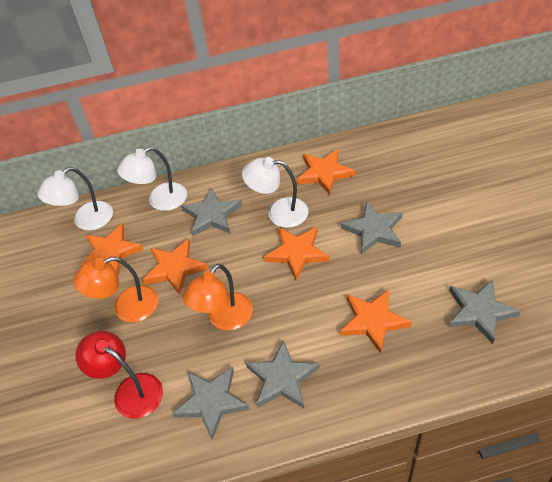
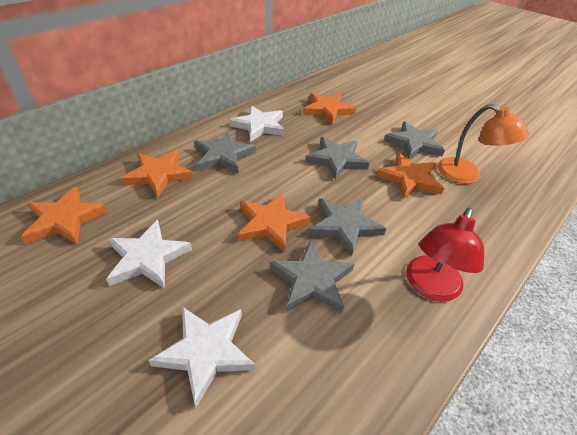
orange lamp: 2 -> 1
white lamp: 3 -> 0
white star: 0 -> 3

